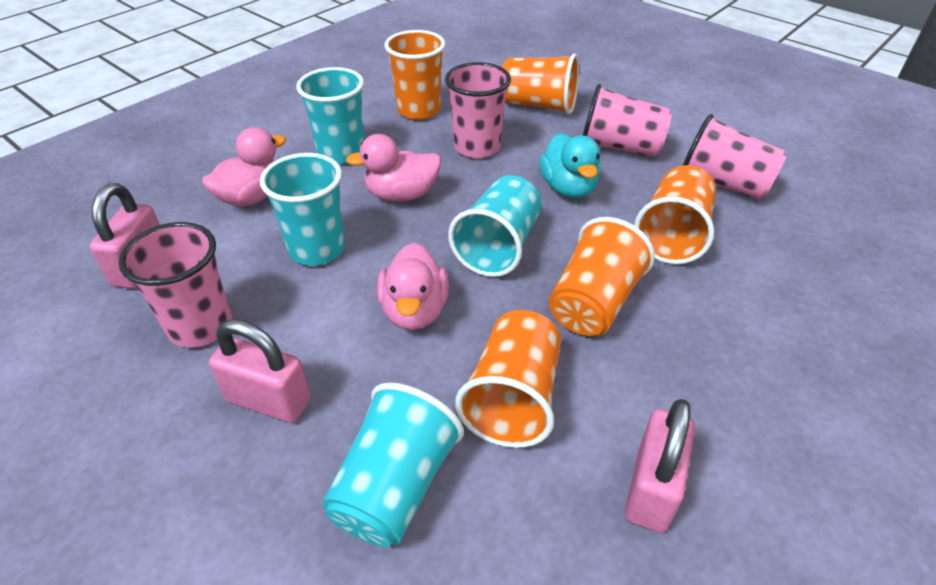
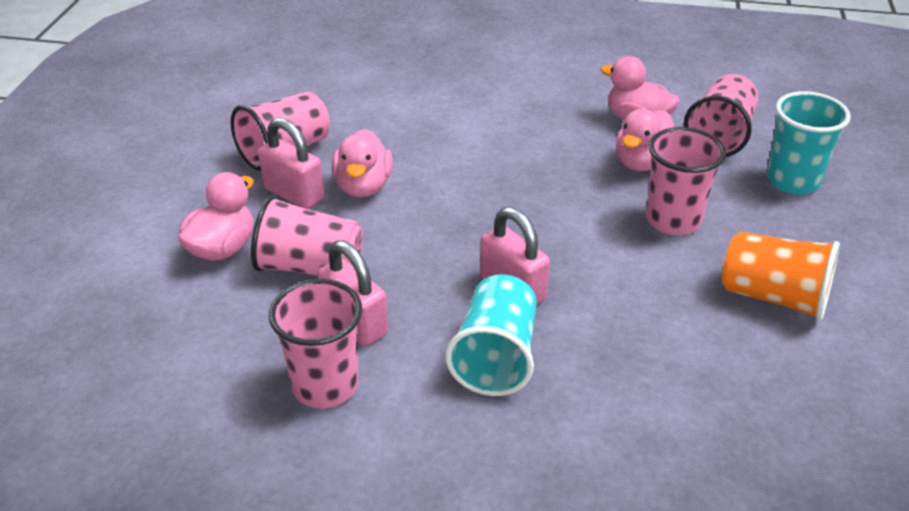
orange cup: 5 -> 1
pink cup: 4 -> 5
pink duck: 3 -> 4
turquoise cup: 4 -> 2
turquoise duck: 1 -> 0

